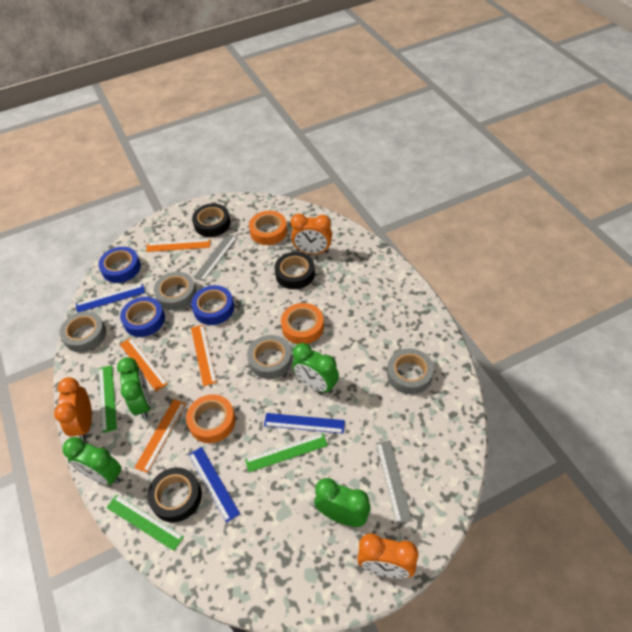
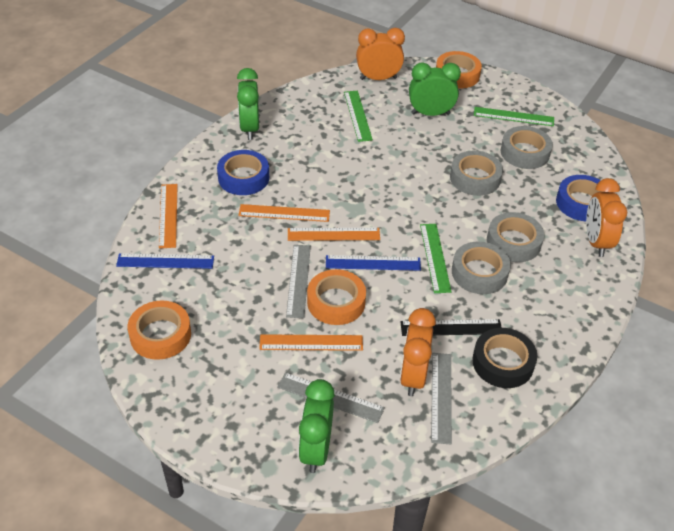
black ruler: 0 -> 1
black tape: 3 -> 1
blue ruler: 3 -> 2
blue tape: 3 -> 2
green clock: 4 -> 3
grey ruler: 2 -> 3

